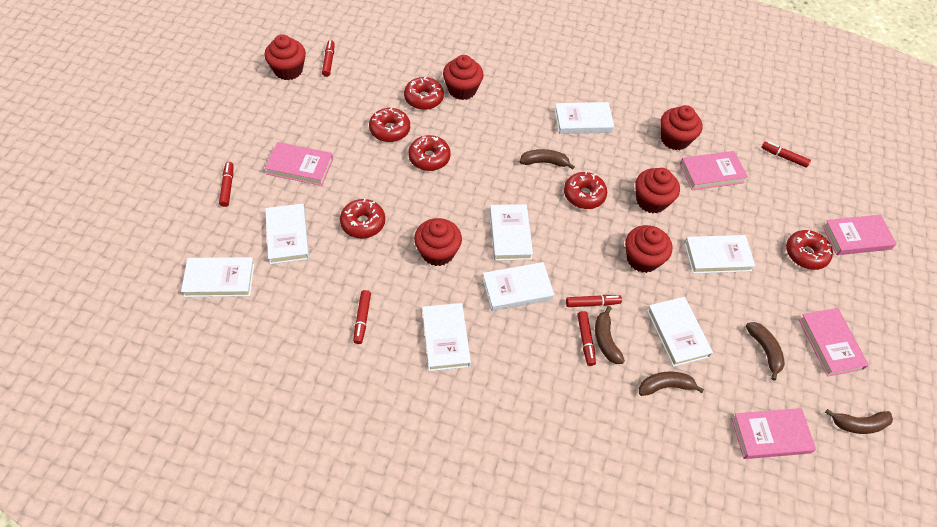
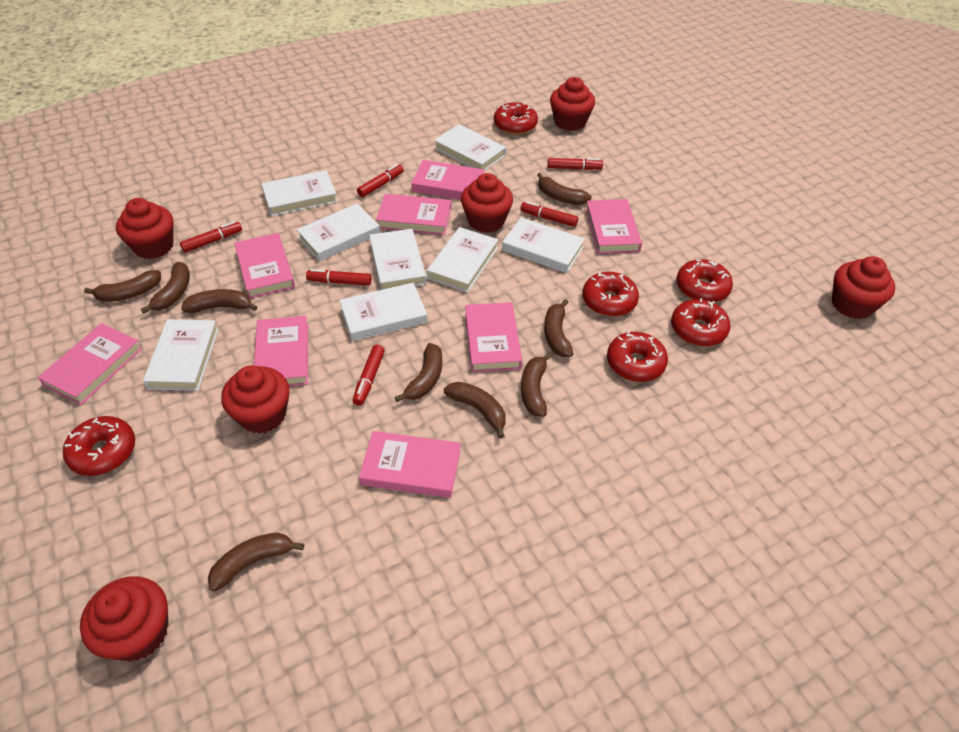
brown banana: 5 -> 9
pink book: 5 -> 8

